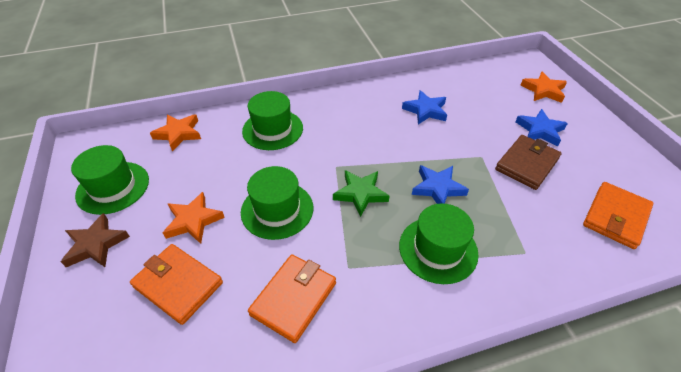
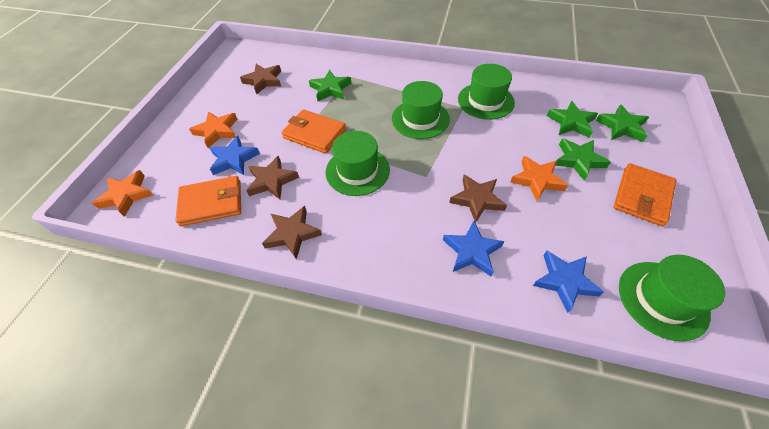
brown star: 1 -> 4
brown wallet: 1 -> 0
green star: 1 -> 4

